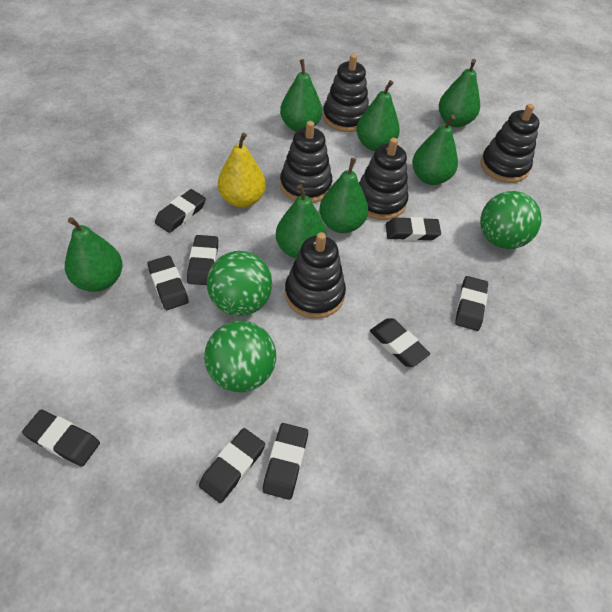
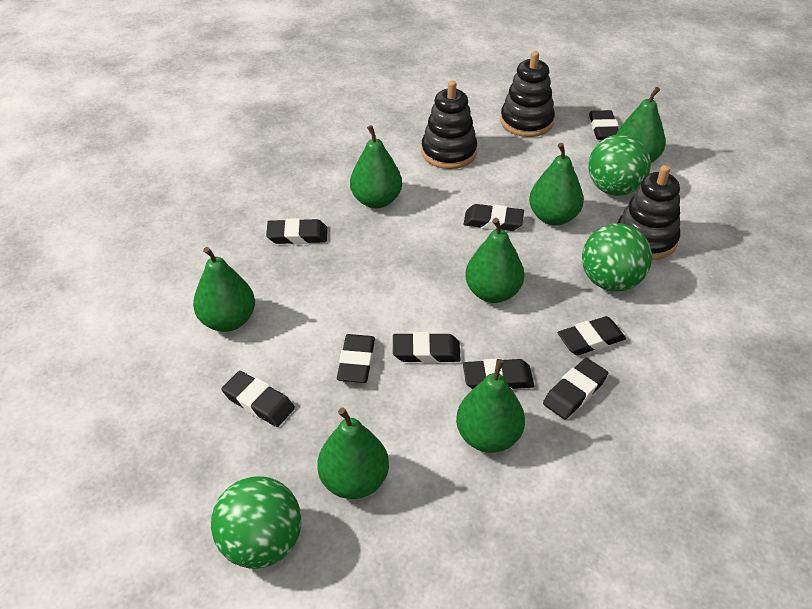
black stacking toy: 5 -> 3
yellow pear: 1 -> 0

